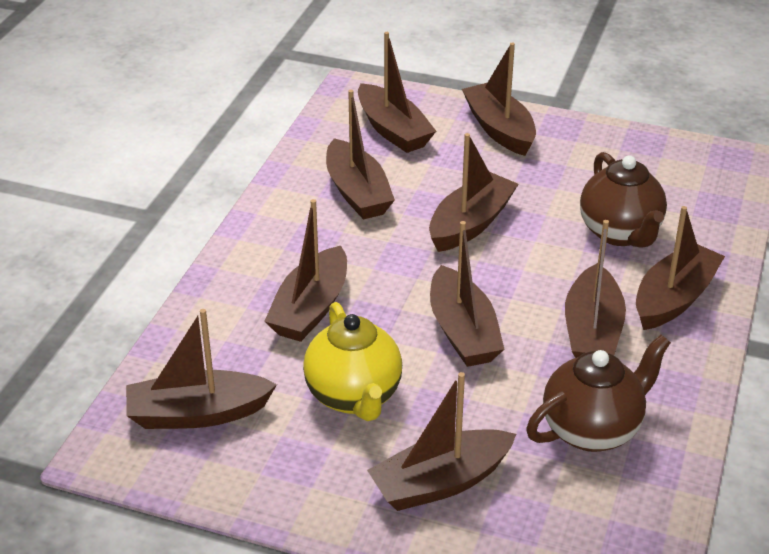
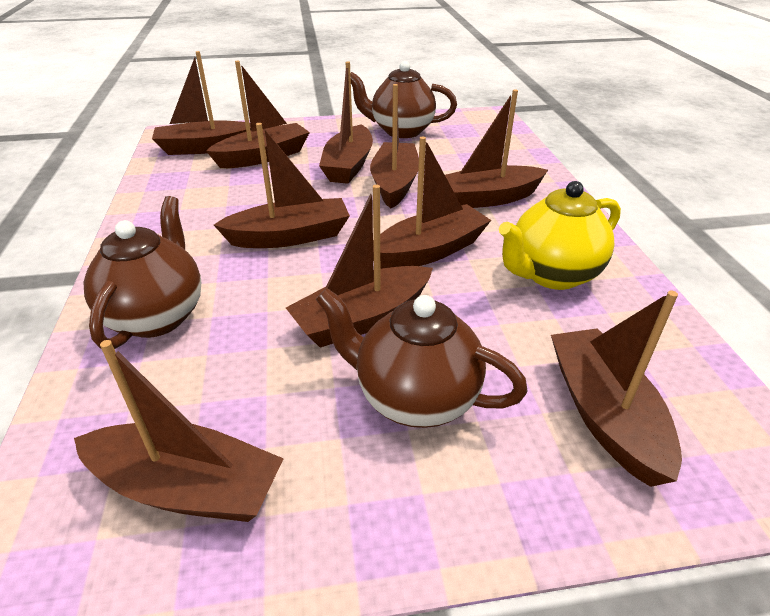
brown teapot: 2 -> 3

